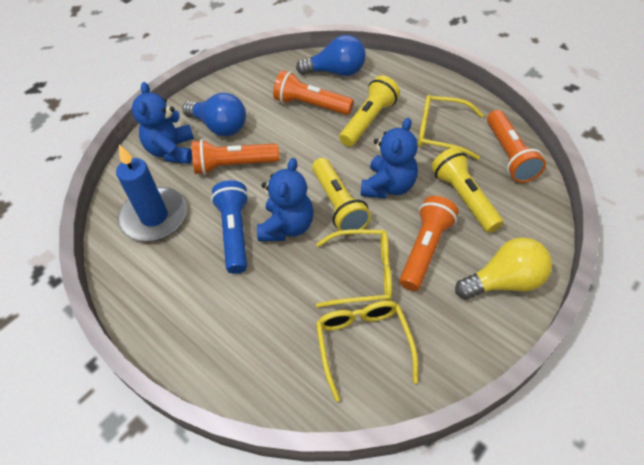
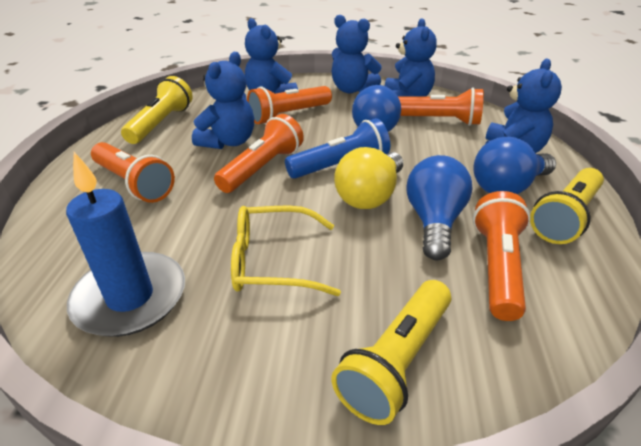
blue light bulb: 2 -> 3
blue teddy bear: 3 -> 5
orange flashlight: 4 -> 5
yellow glasses: 3 -> 1

